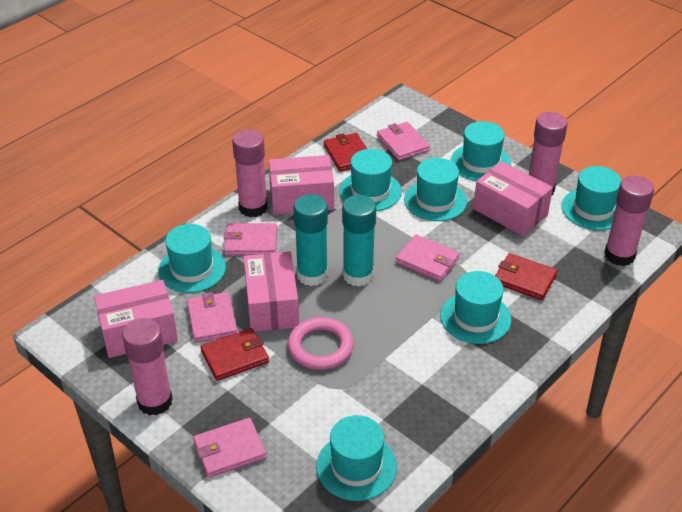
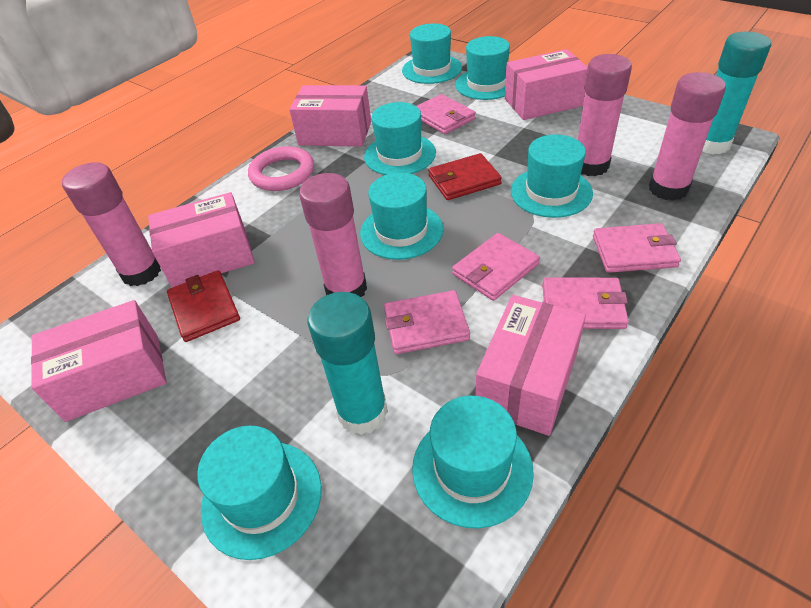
pink box: 4 -> 5
red wallet: 3 -> 2

